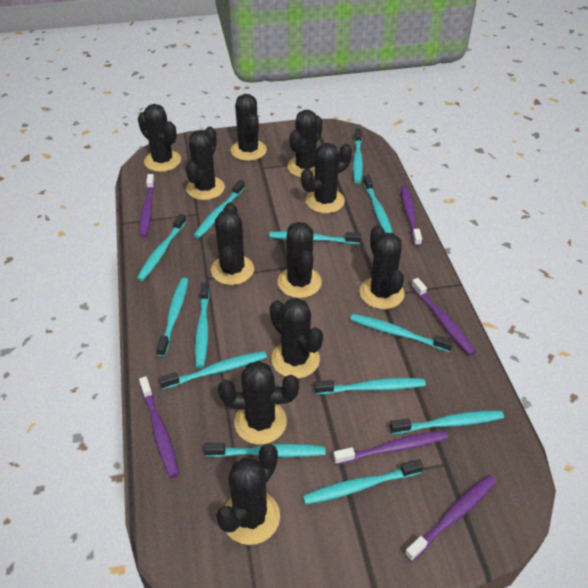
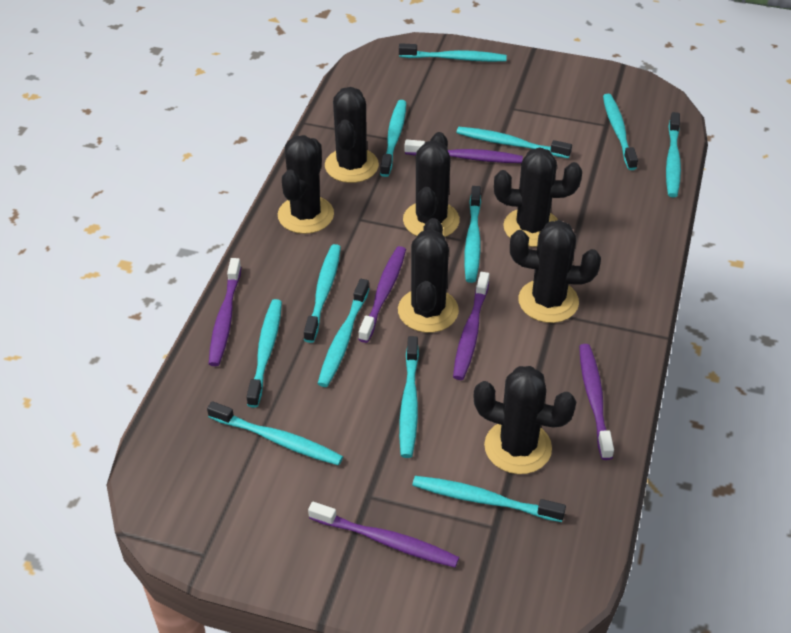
black cactus: 11 -> 7
turquoise toothbrush: 13 -> 12

